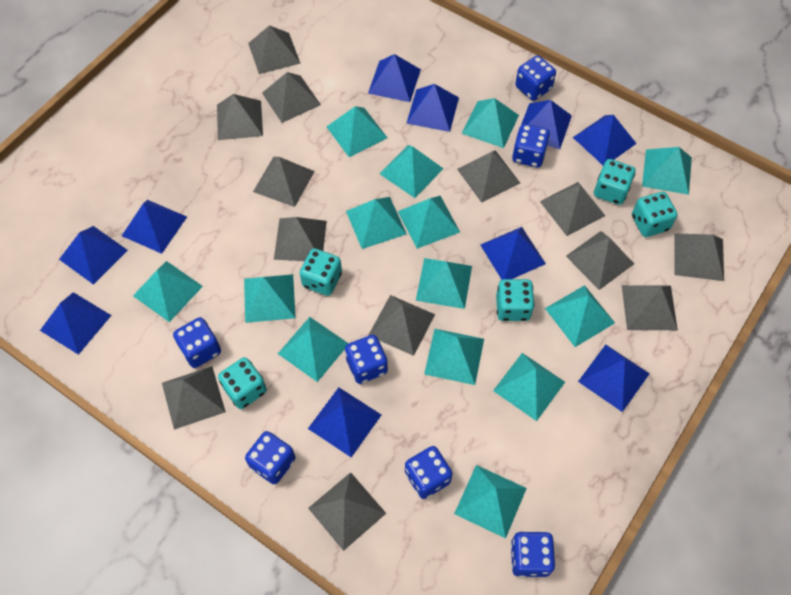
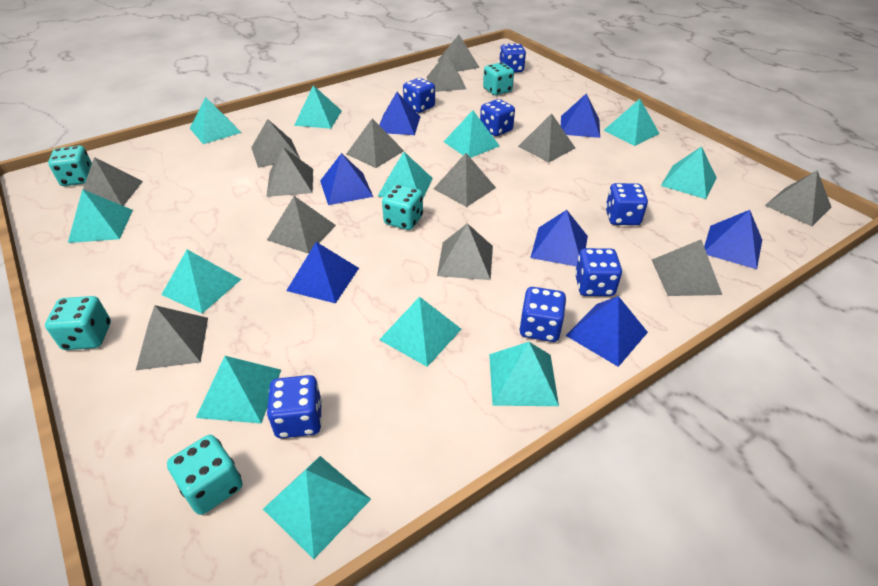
blue pyramid: 10 -> 7
turquoise pyramid: 14 -> 12

